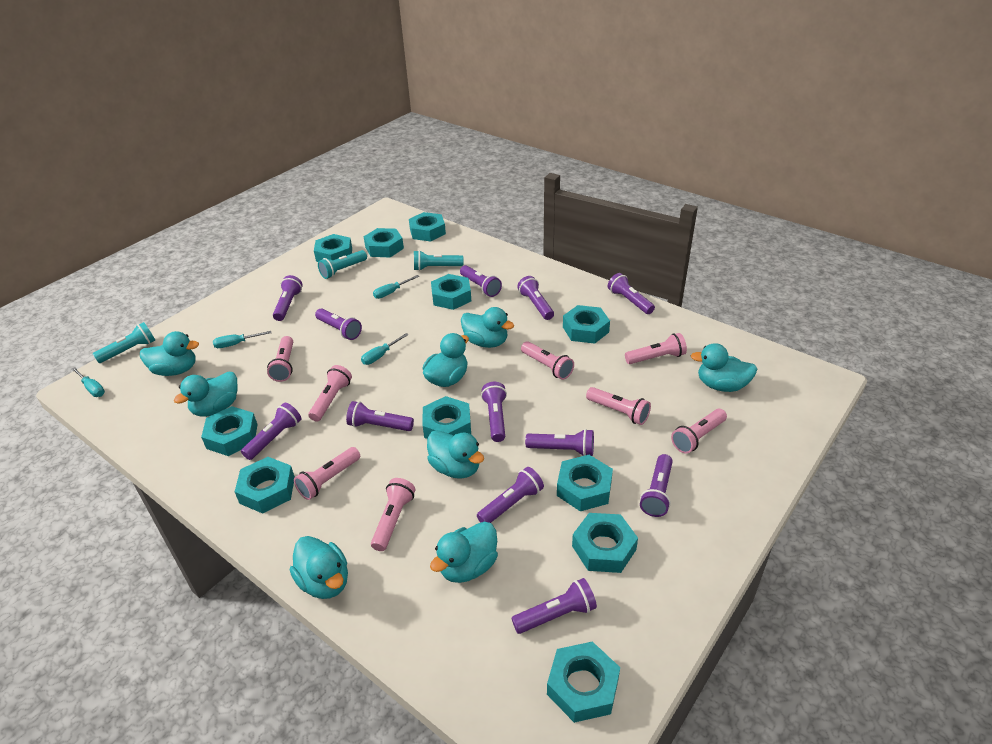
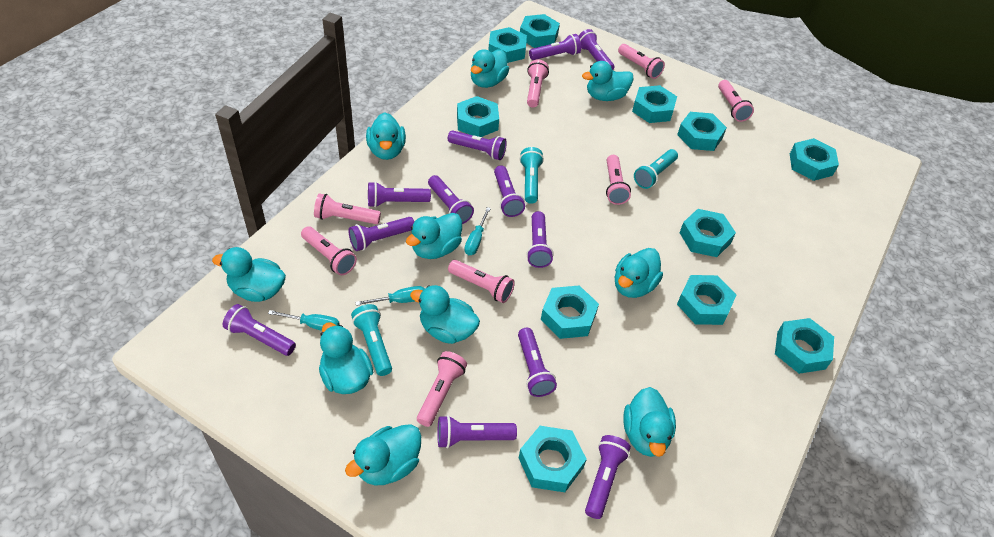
turquoise duck: 8 -> 10
turquoise screwdriver: 4 -> 3

